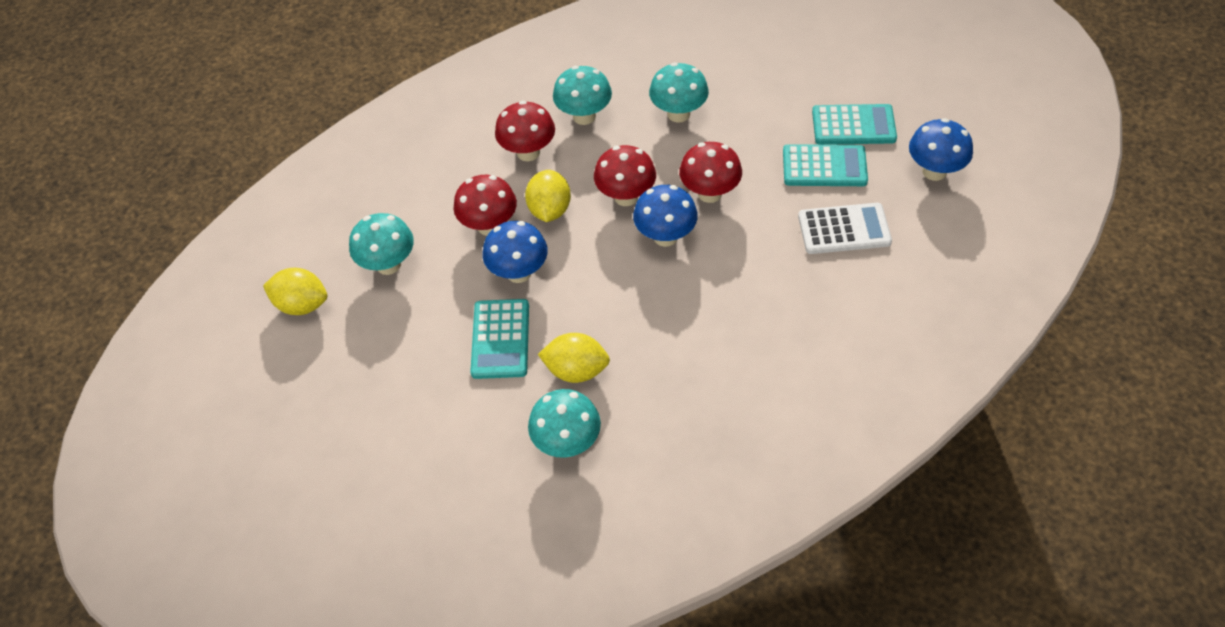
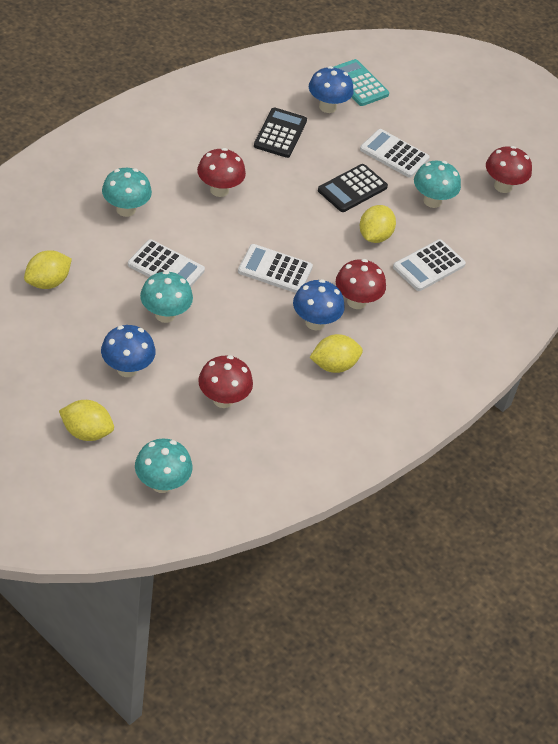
black calculator: 0 -> 2
turquoise calculator: 3 -> 1
white calculator: 1 -> 4
yellow lemon: 3 -> 4

